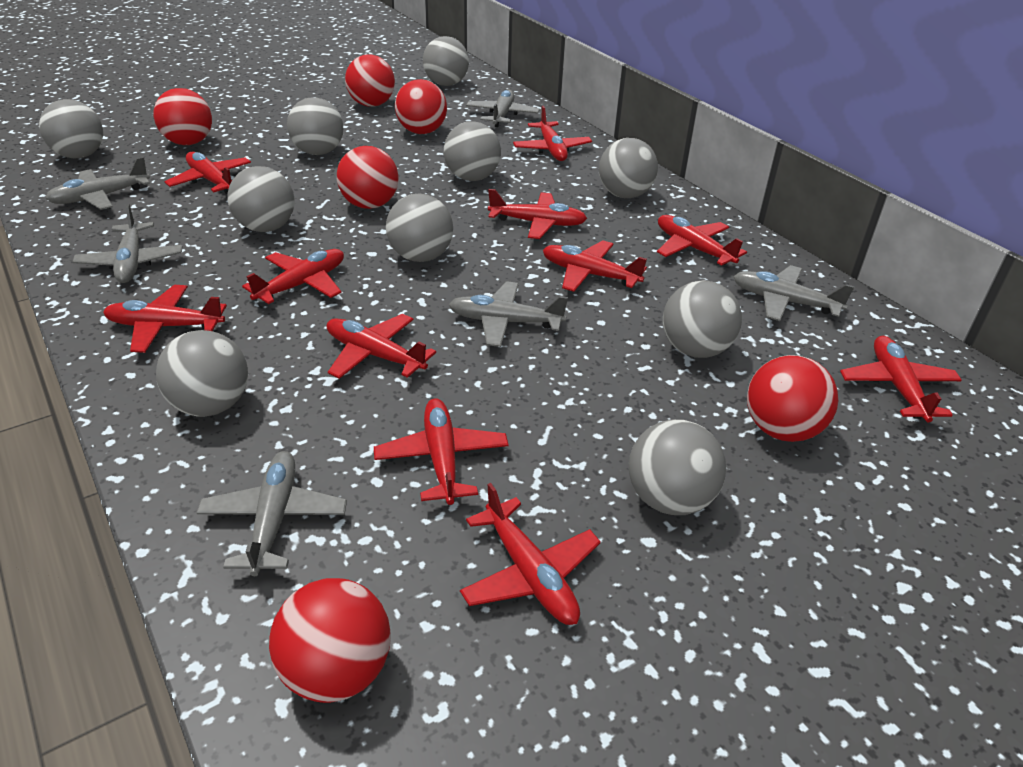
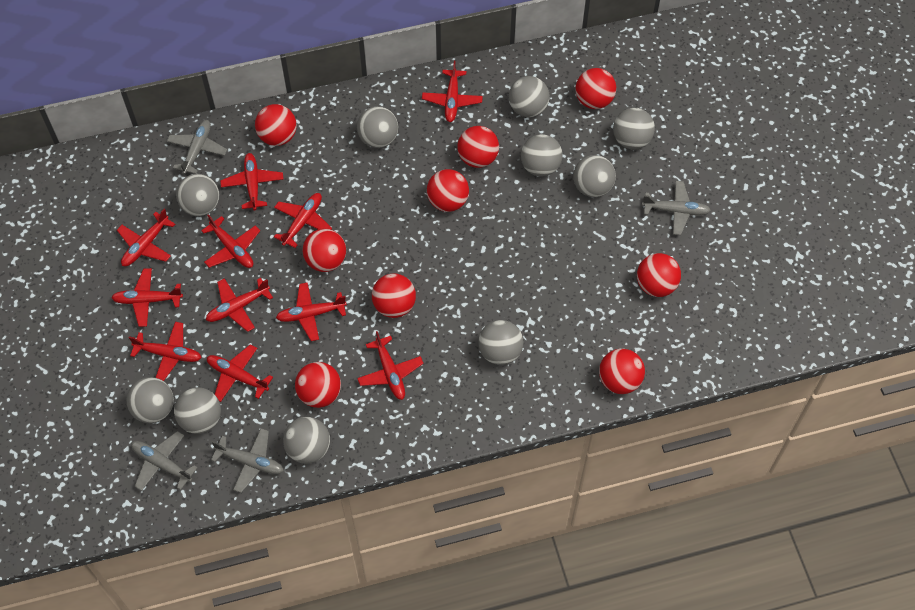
grey plane: 6 -> 4
red ball: 6 -> 9

